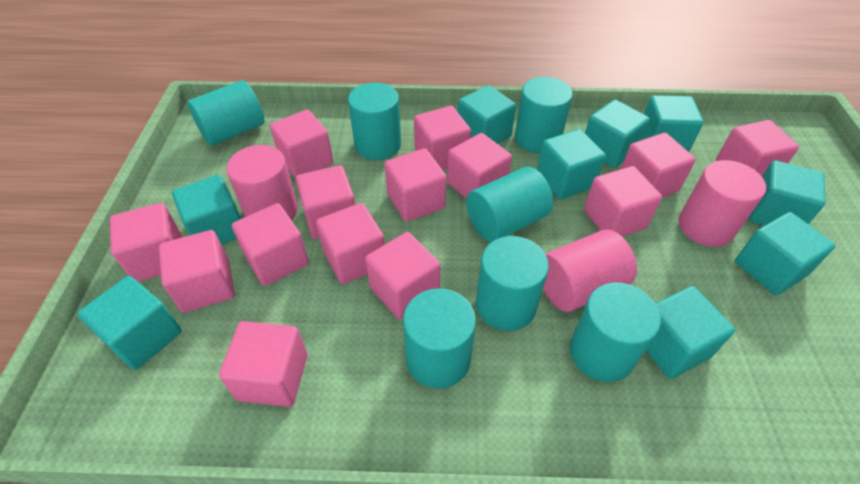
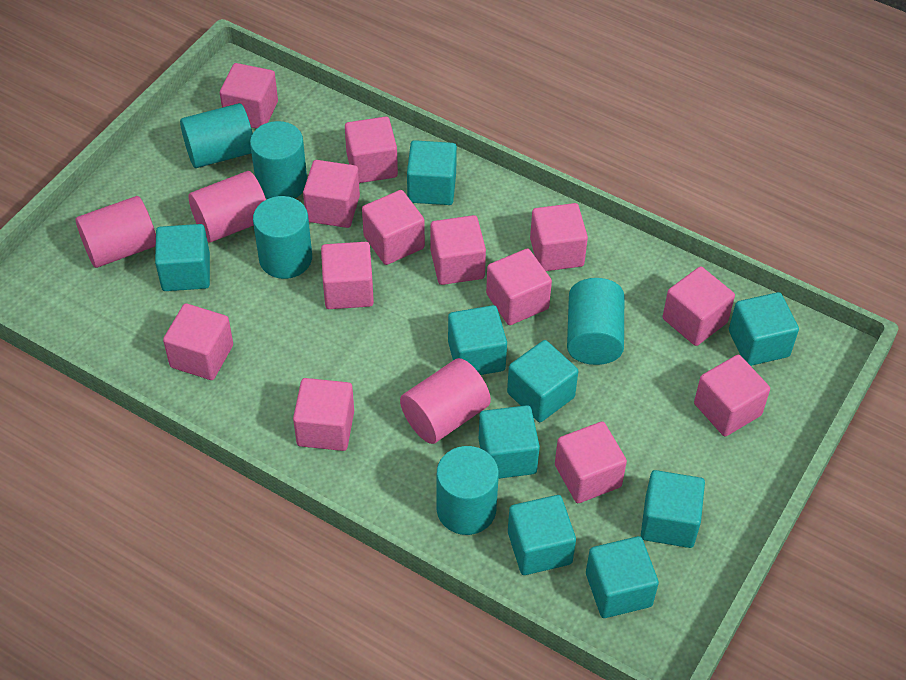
pink cube: 14 -> 13
turquoise cylinder: 7 -> 5

